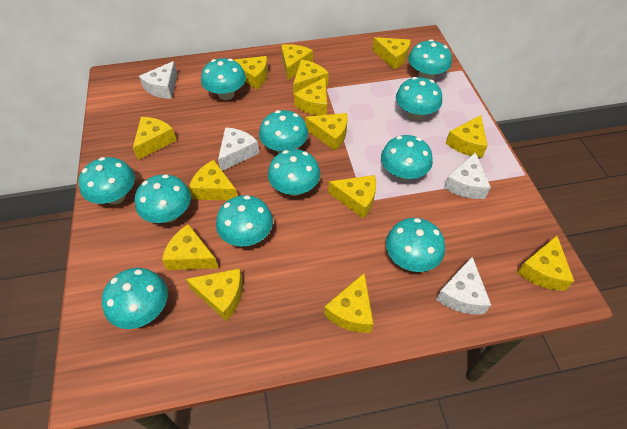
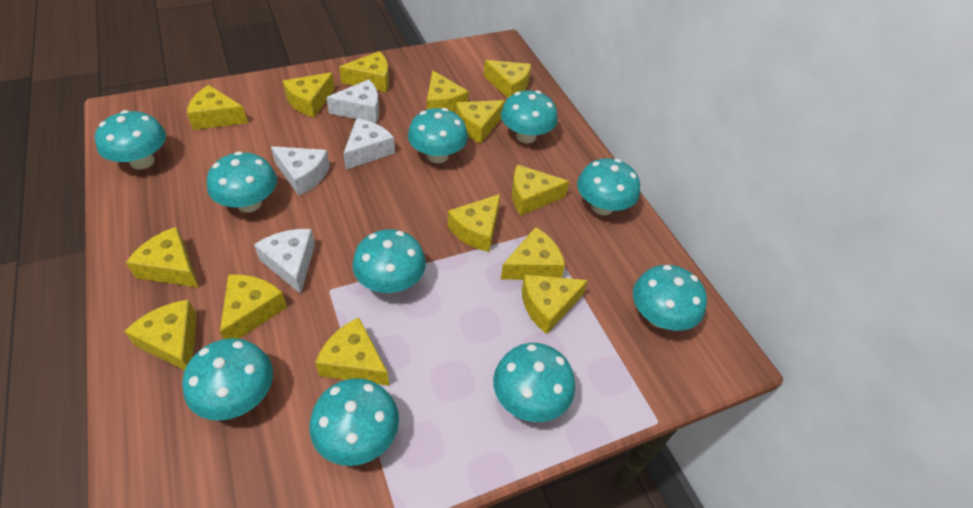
turquoise mushroom: 11 -> 10

